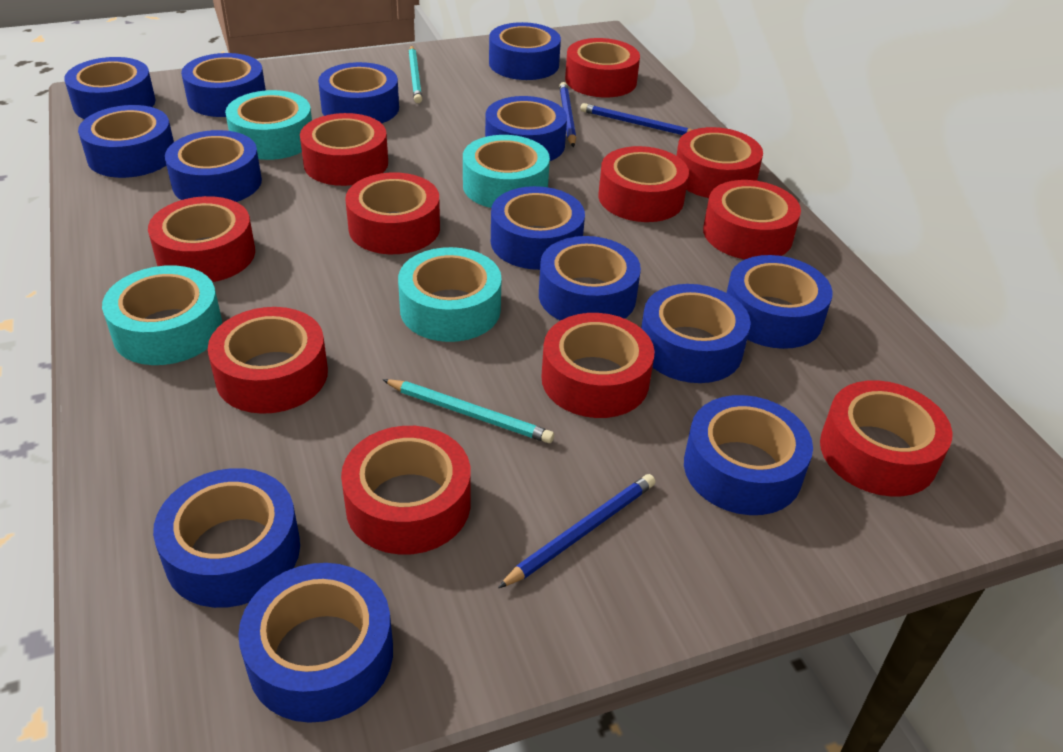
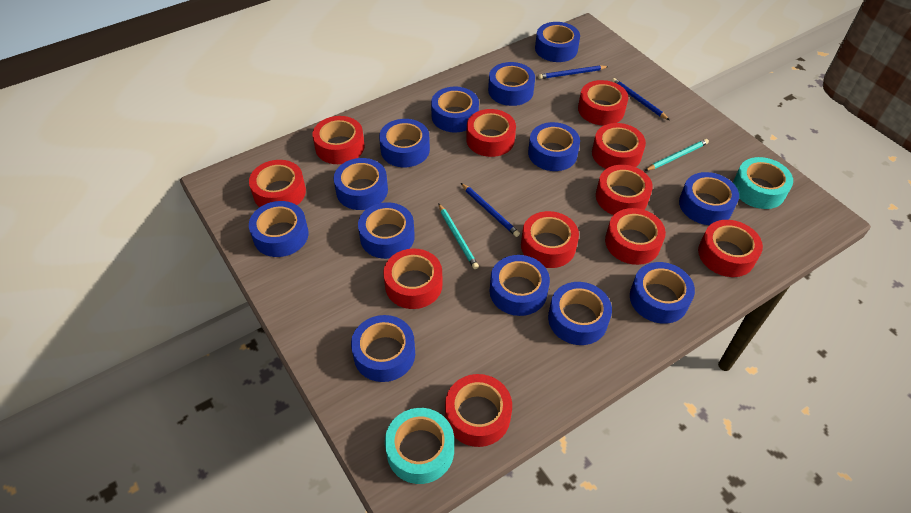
blue tape: 14 -> 13
turquoise tape: 4 -> 2

